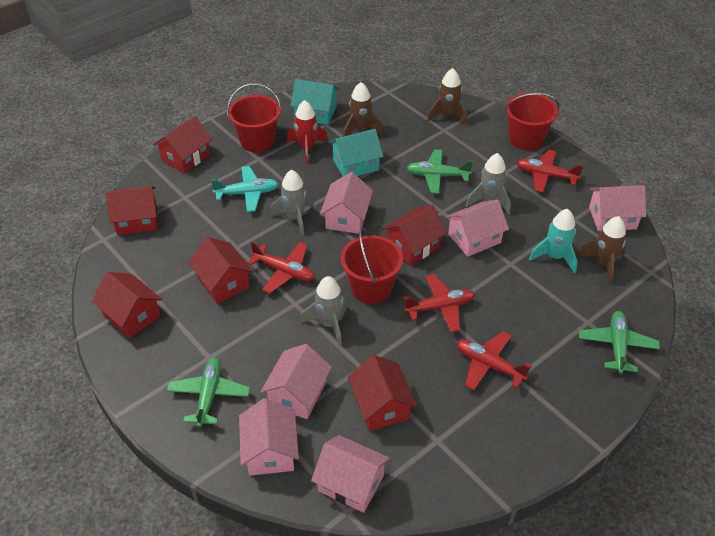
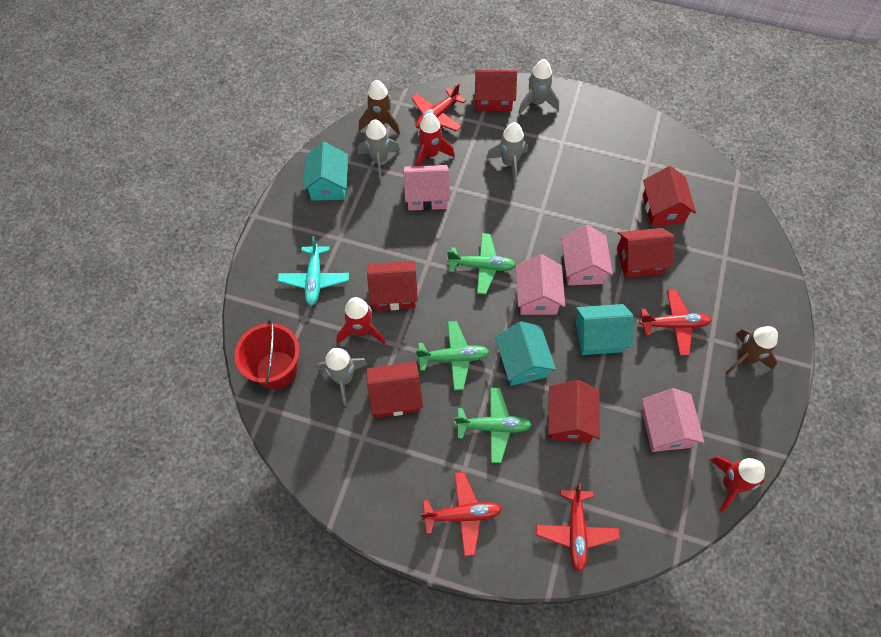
brown rocket: 3 -> 2
grey rocket: 3 -> 4
pink house: 6 -> 4
red bucket: 3 -> 1
red rocket: 1 -> 3
turquoise house: 2 -> 3
turquoise rocket: 1 -> 0

